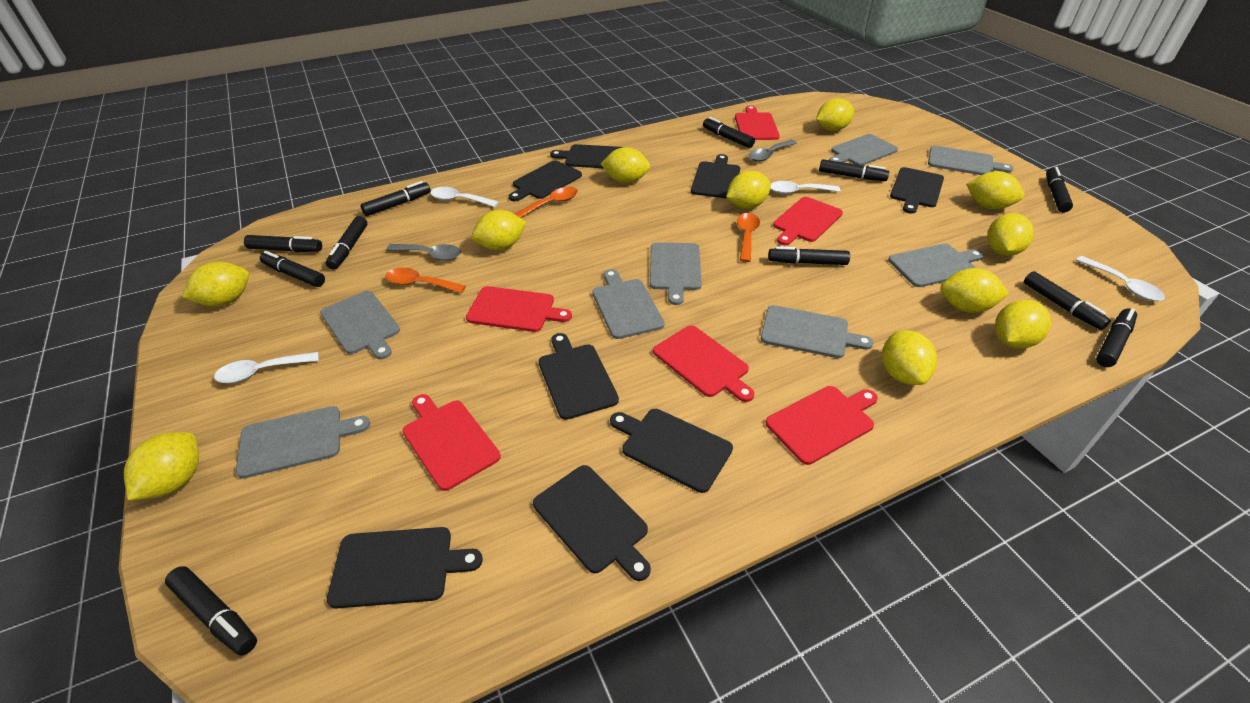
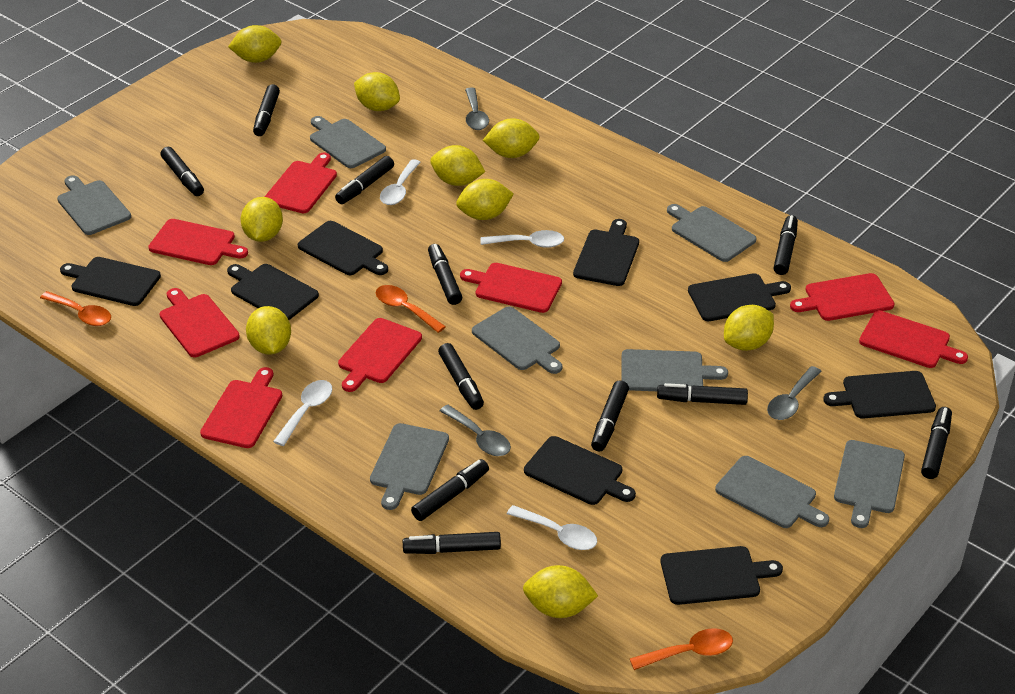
grey spoon: 2 -> 3
red cutting board: 6 -> 8
yellow lemon: 11 -> 9

